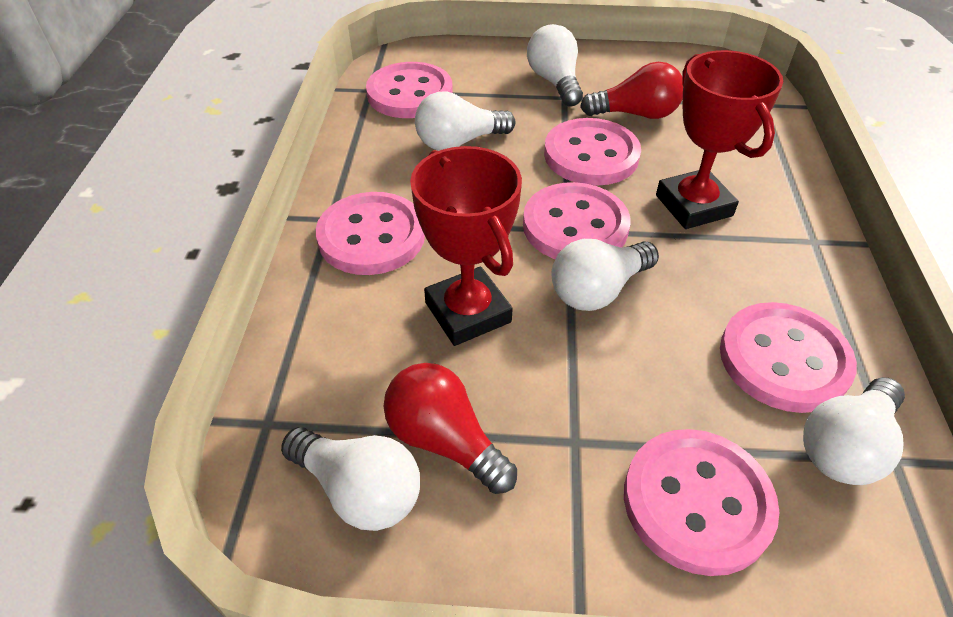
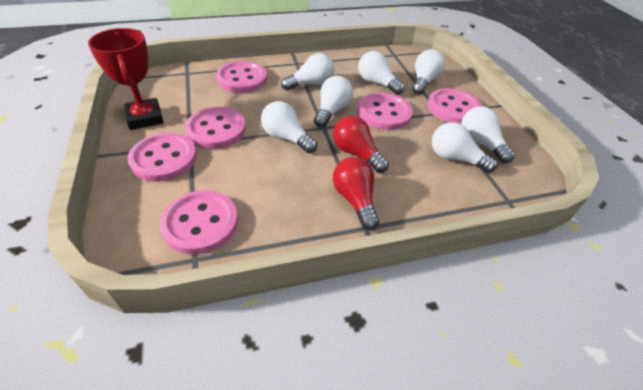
red trophy: 2 -> 1
white light bulb: 5 -> 7

